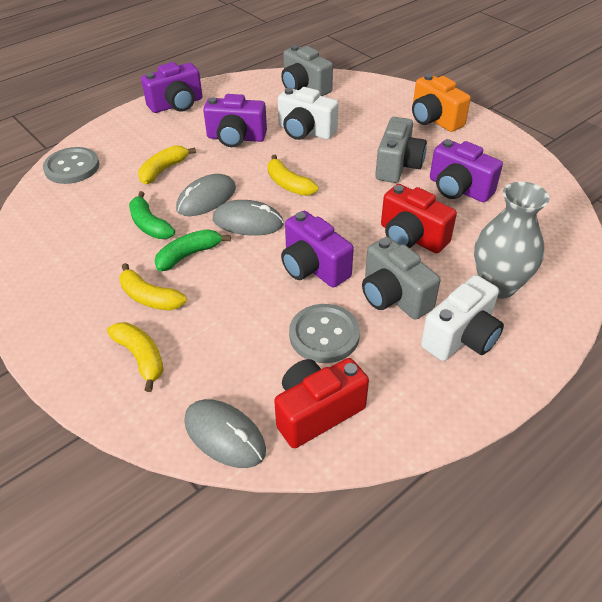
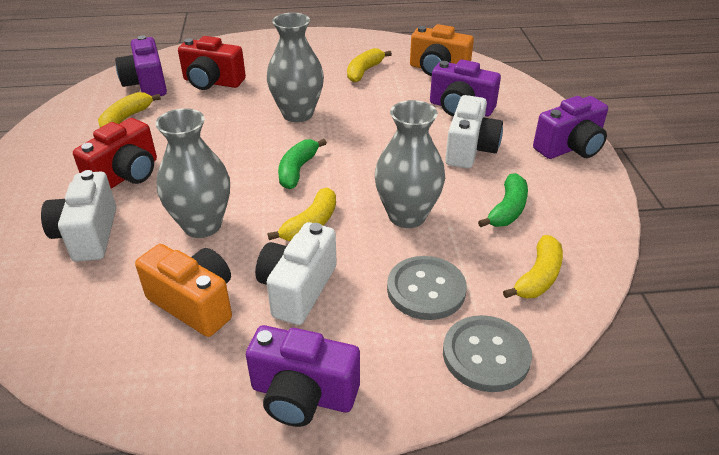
grey camera: 3 -> 0
grey mouse: 3 -> 0
grey vase: 1 -> 3
orange camera: 1 -> 2
white camera: 2 -> 3

